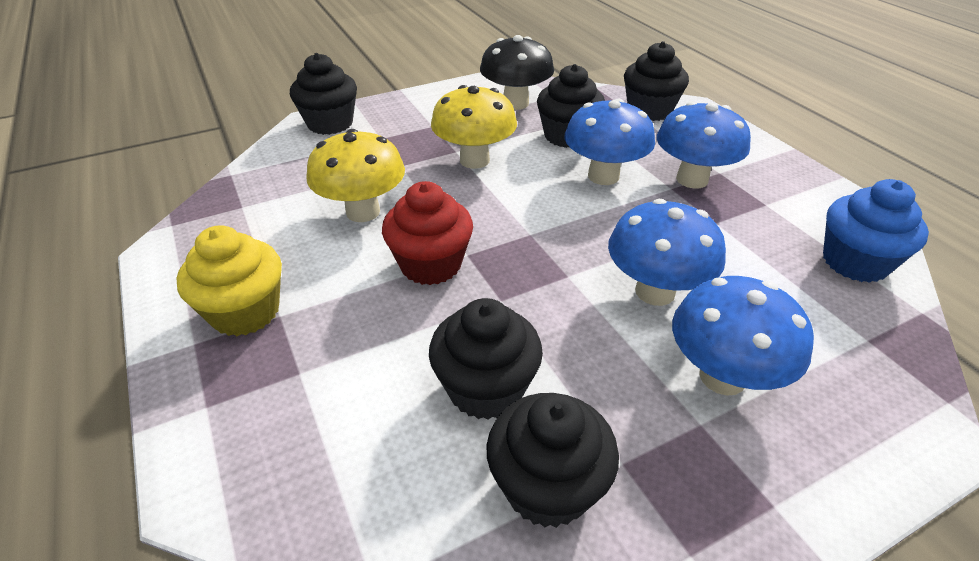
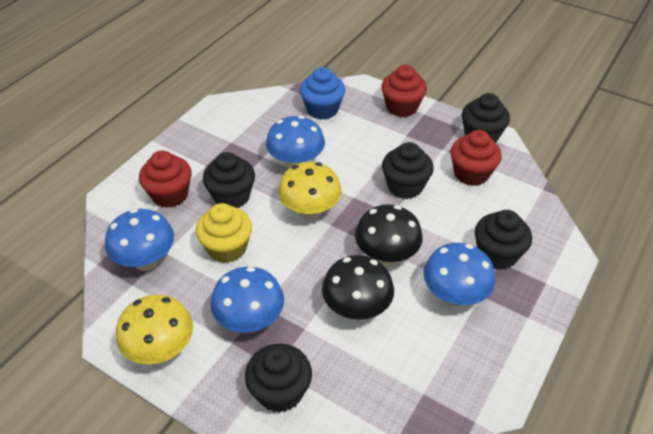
black mushroom: 1 -> 2
red cupcake: 1 -> 3

